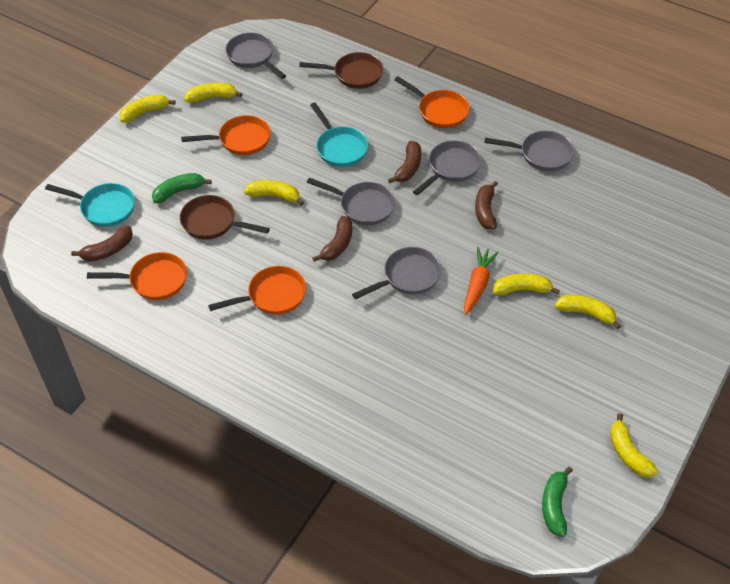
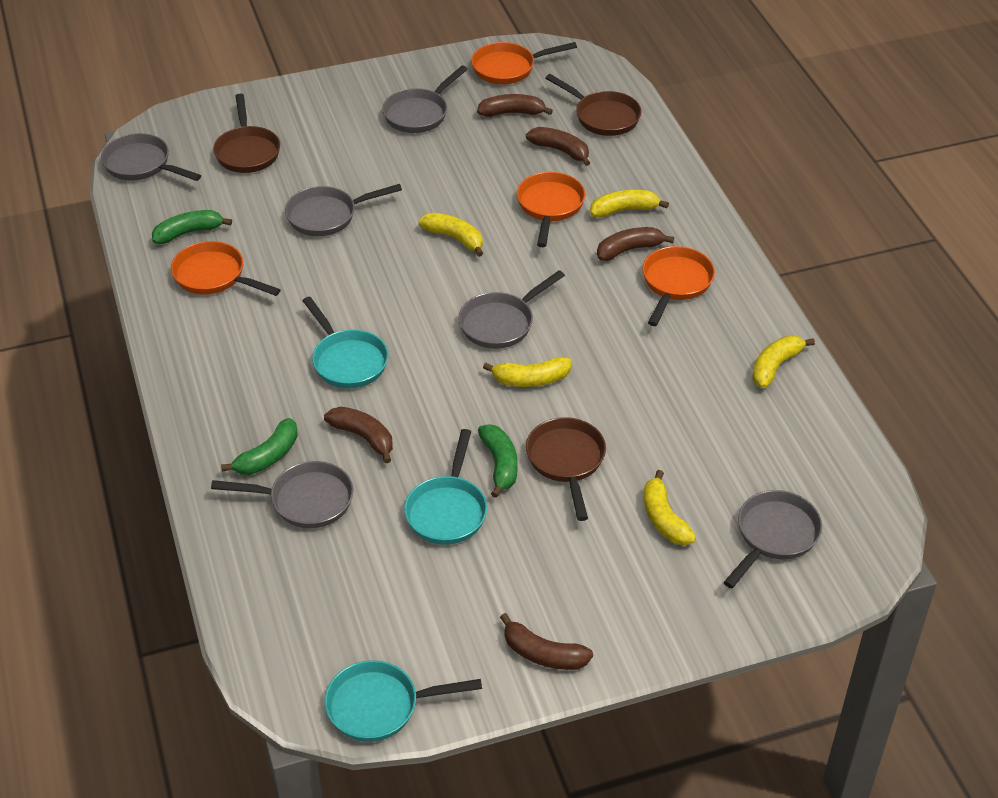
brown banana: 4 -> 5
brown pan: 2 -> 3
green banana: 2 -> 3
grey pan: 5 -> 6
orange carrot: 1 -> 0
turquoise pan: 2 -> 3
yellow banana: 6 -> 5

